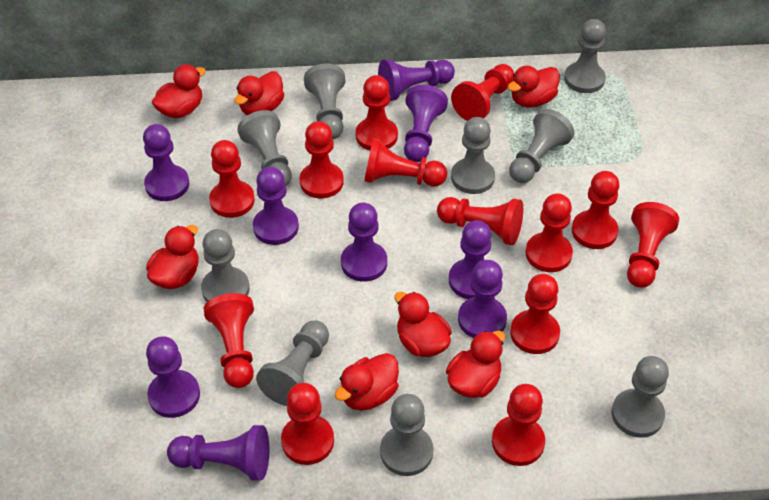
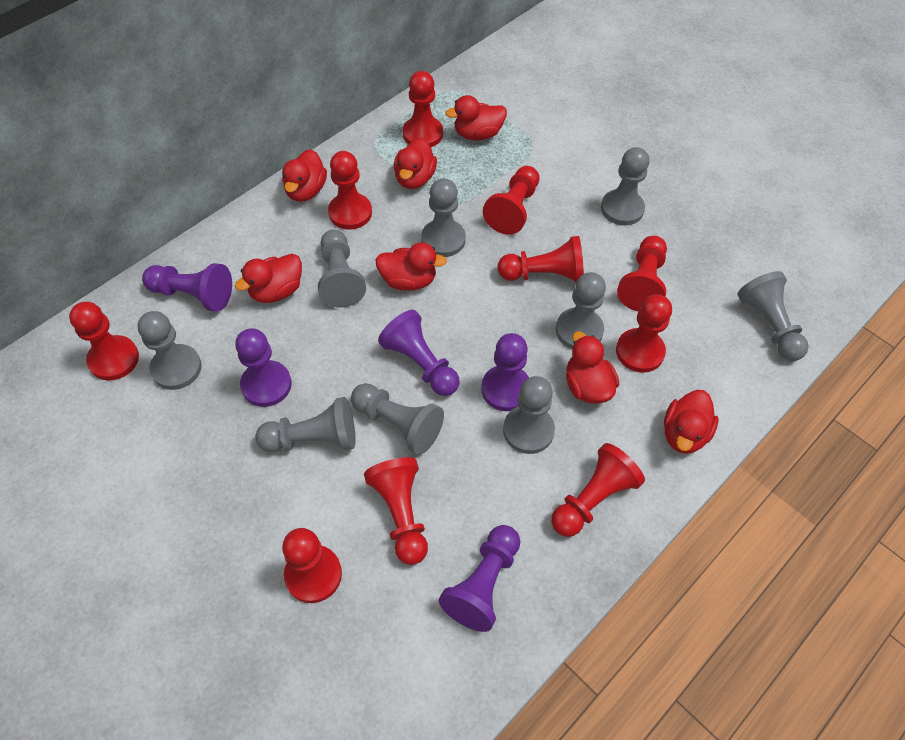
purple pawn: 9 -> 5
red pawn: 13 -> 10

